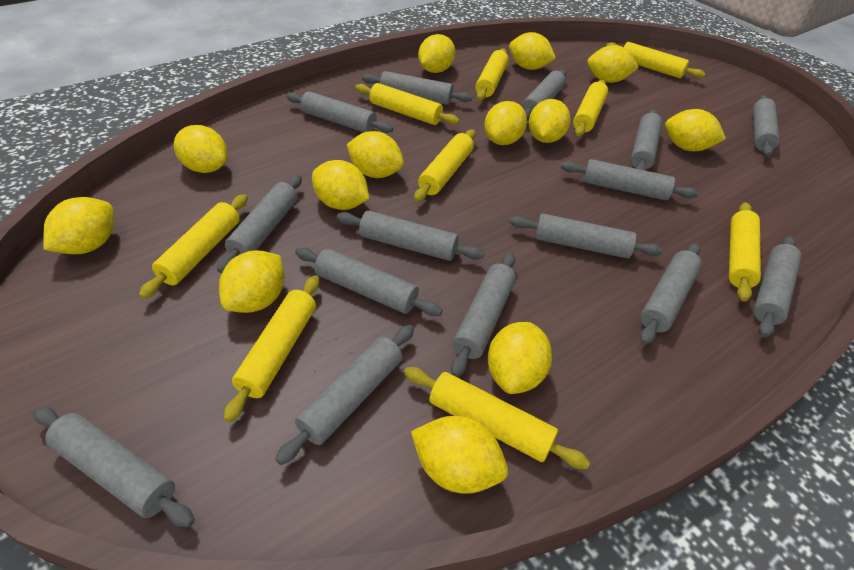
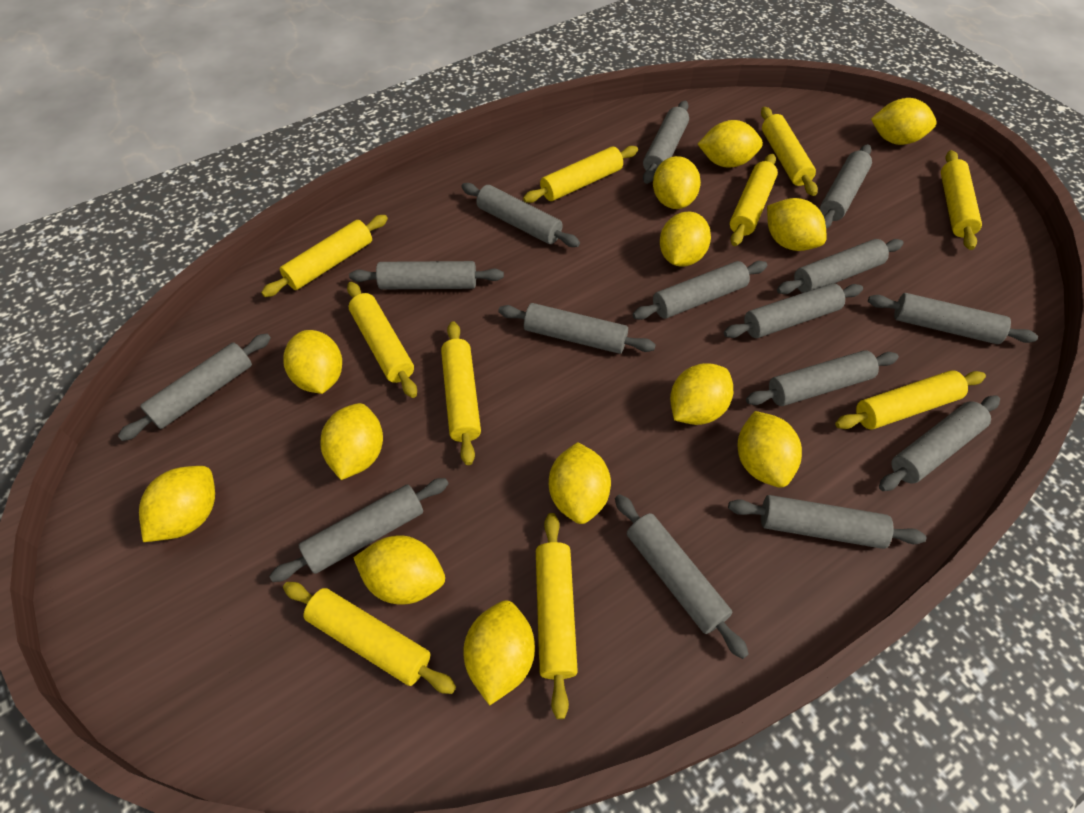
yellow rolling pin: 9 -> 10

